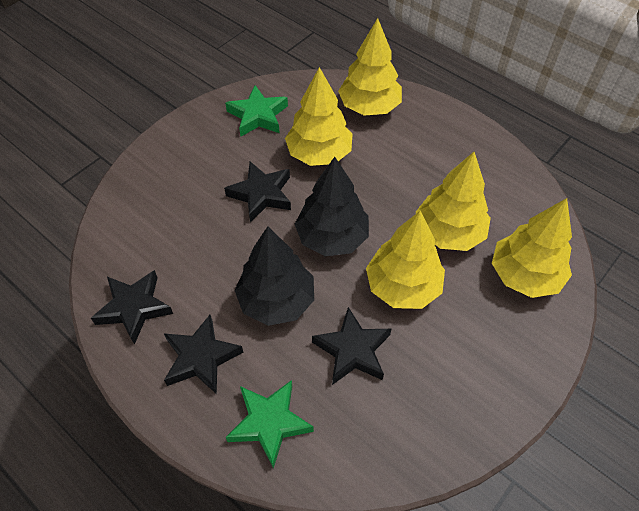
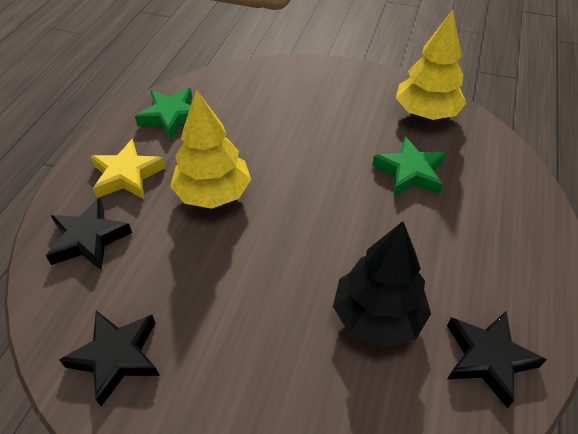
black star: 4 -> 3
black tree: 2 -> 1
yellow star: 0 -> 1
yellow tree: 5 -> 2

